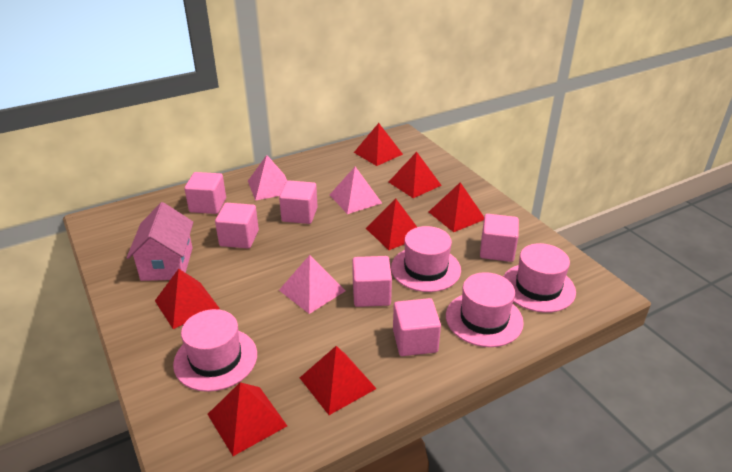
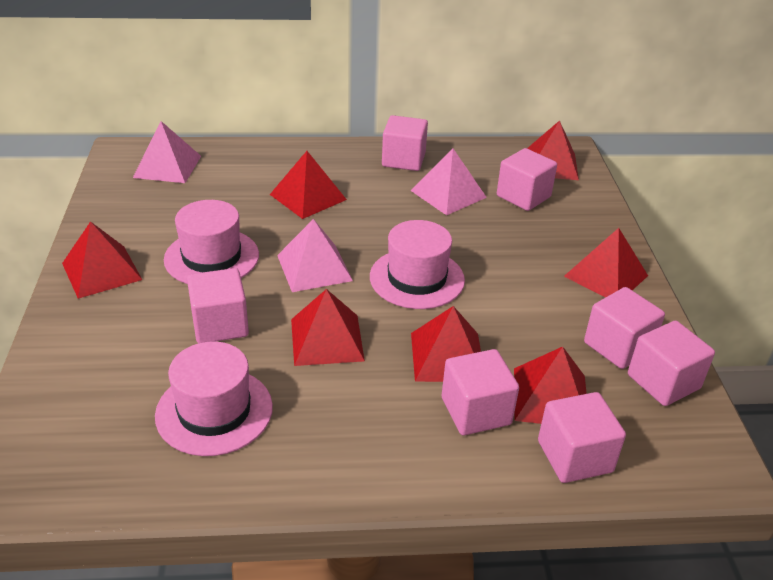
pink cube: 6 -> 7
pink hat: 4 -> 3
pink house: 1 -> 0

